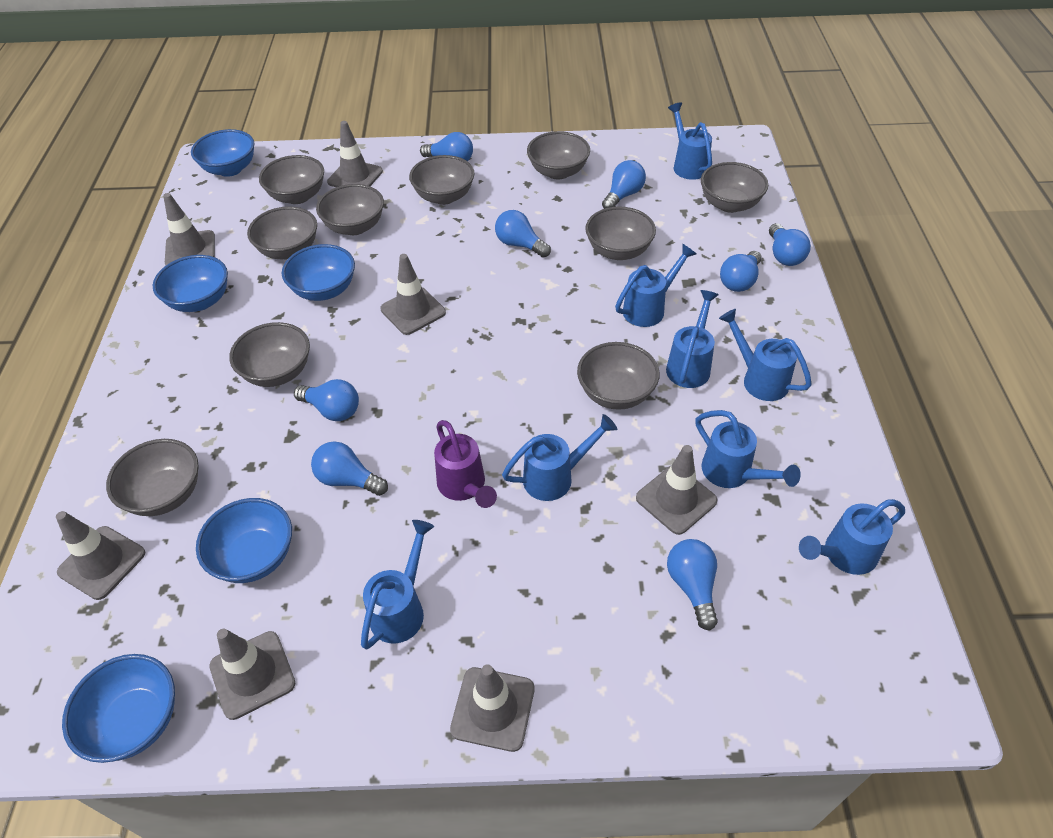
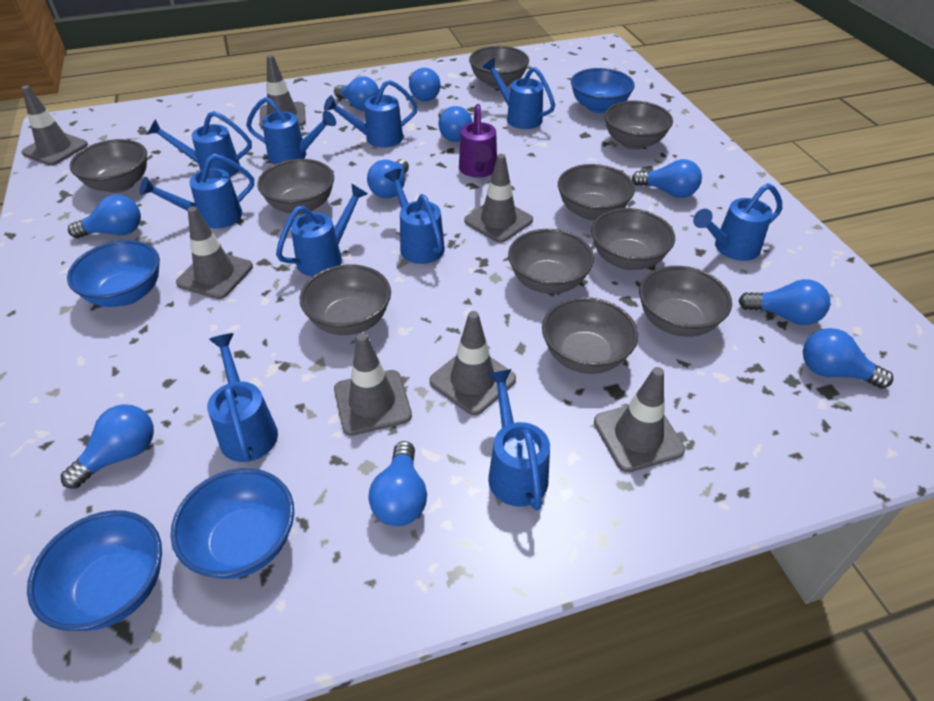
blue bowl: 5 -> 4
blue light bulb: 8 -> 10
blue watering can: 8 -> 10

